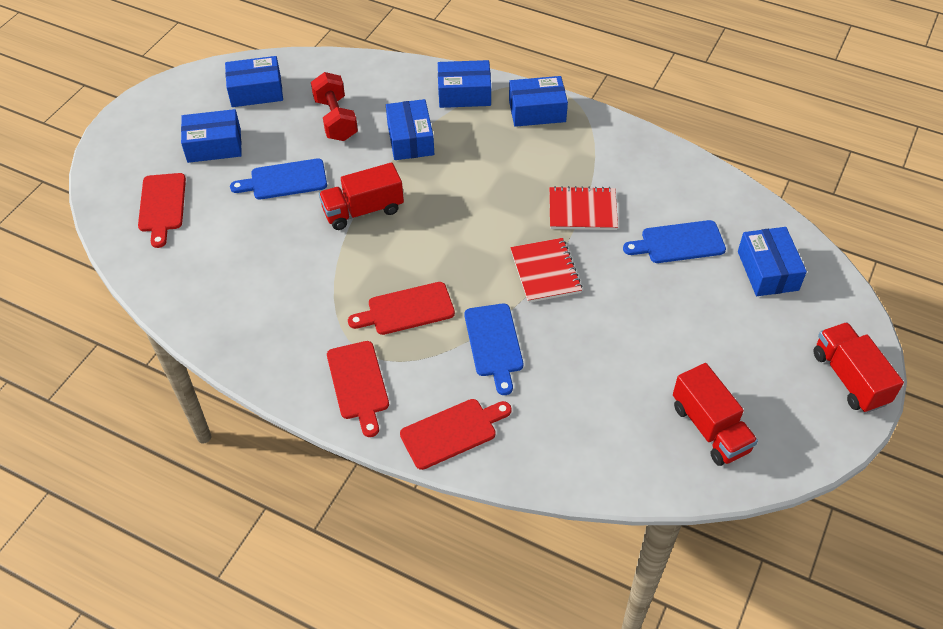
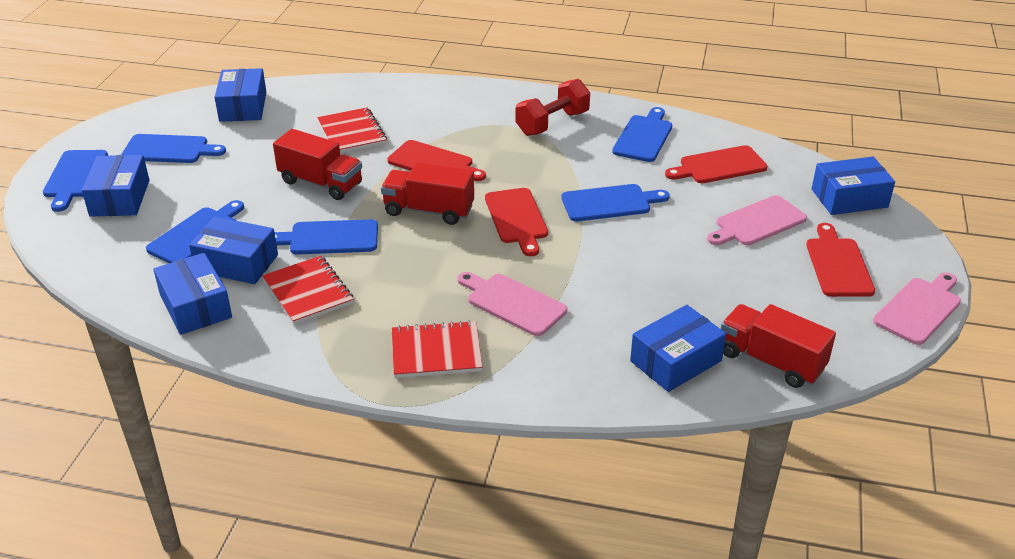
blue cutting board: 3 -> 6
pink cutting board: 0 -> 3
red notebook: 2 -> 3

